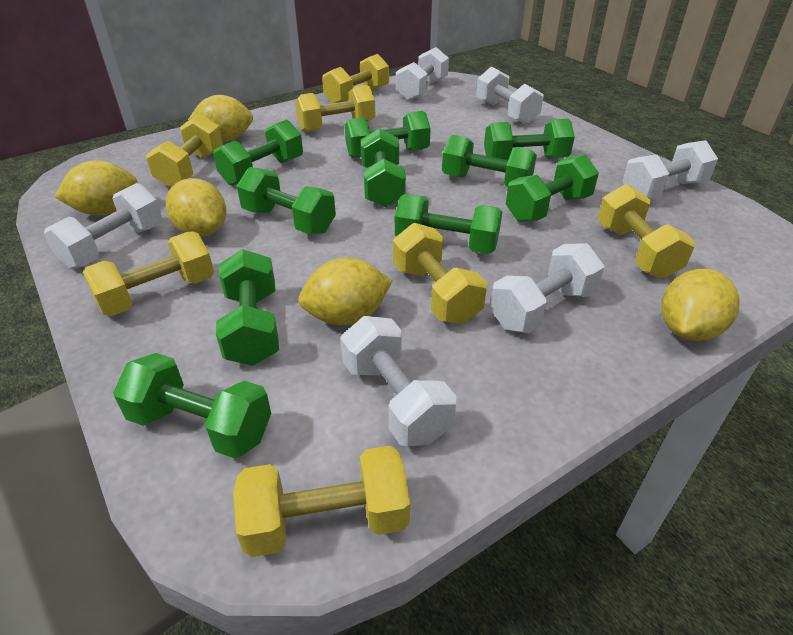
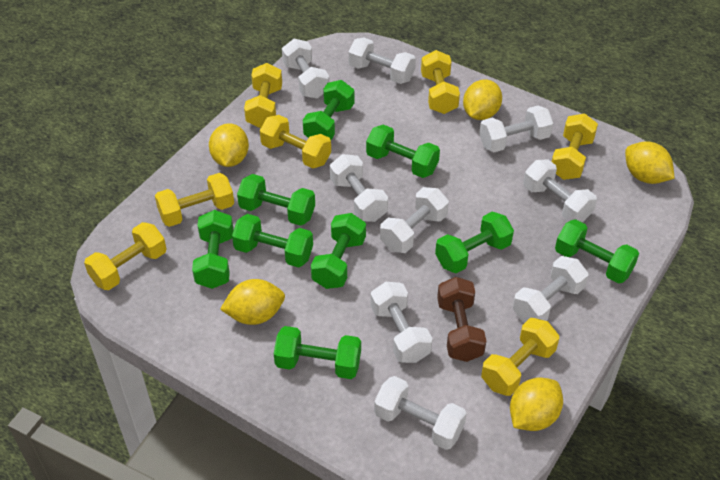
brown dumbbell: 0 -> 1
green dumbbell: 10 -> 9
white dumbbell: 6 -> 9

